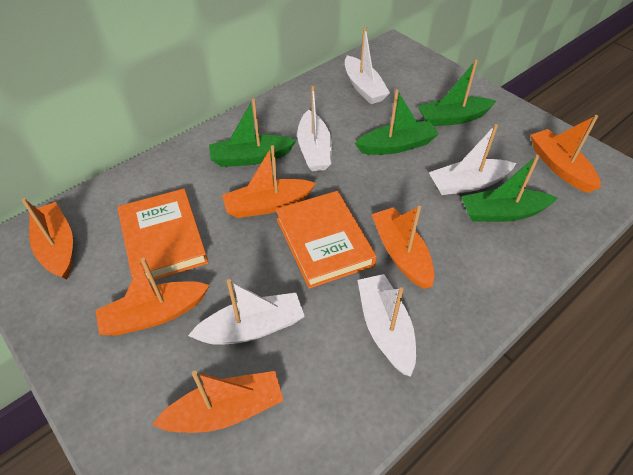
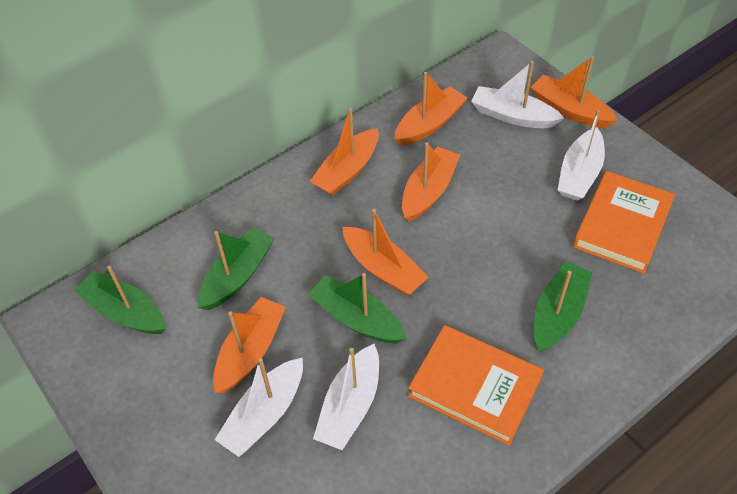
white boat: 5 -> 4

